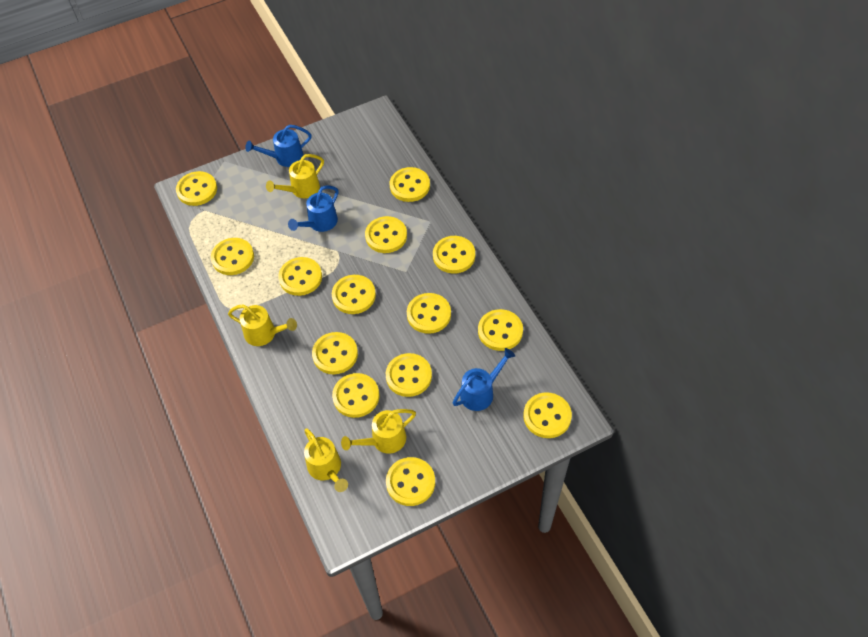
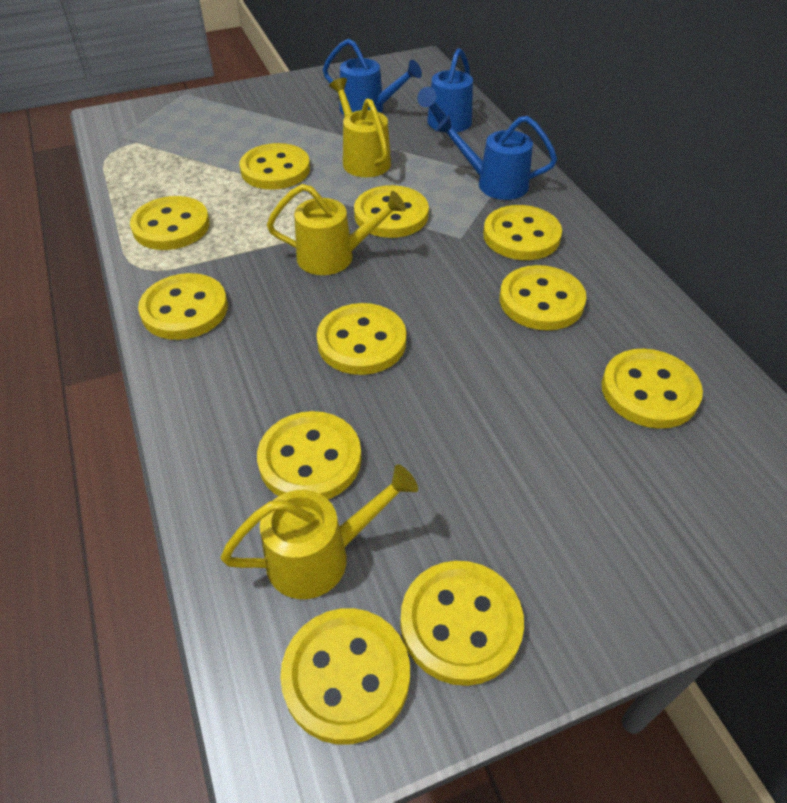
yellow button: 14 -> 11
yellow watering can: 4 -> 3

